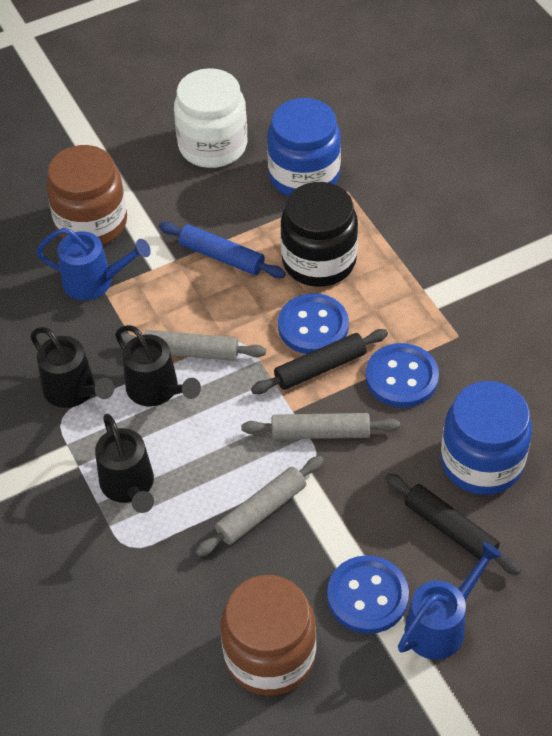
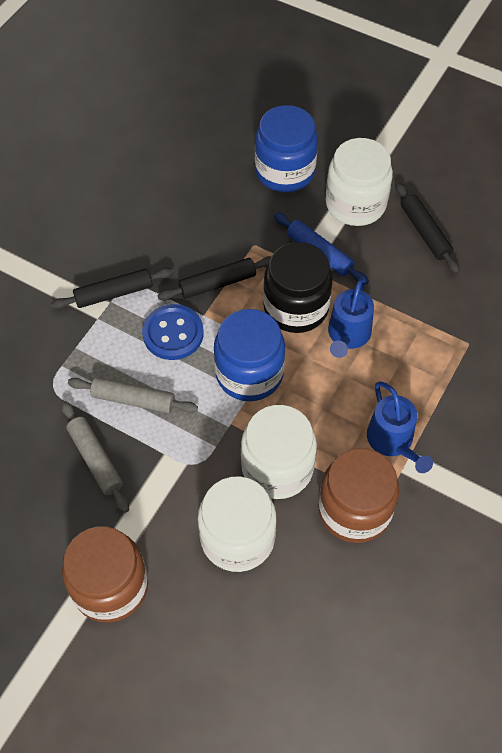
black rolling pin: 2 -> 3
black watering can: 3 -> 0
blue button: 3 -> 1
grey rolling pin: 3 -> 2
white jar: 1 -> 3

